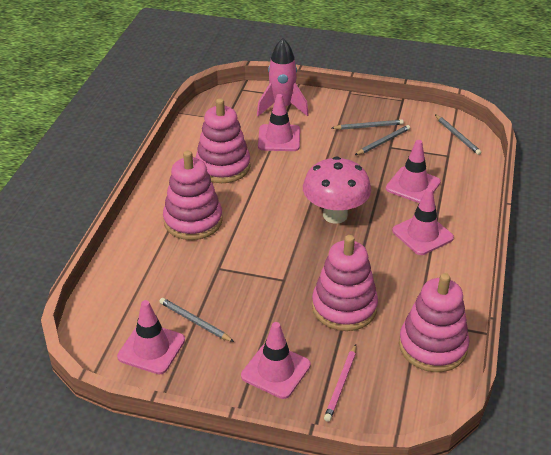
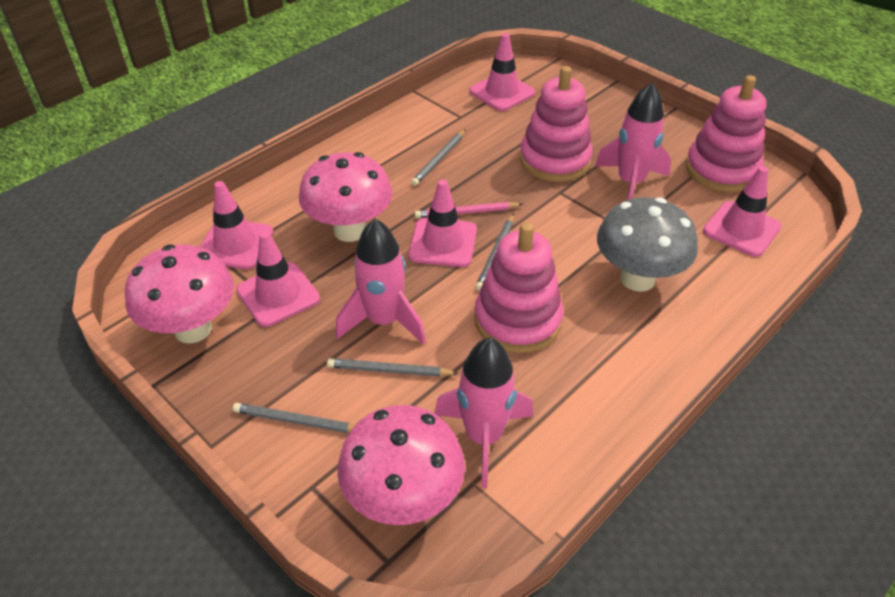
grey mushroom: 0 -> 1
pink mushroom: 1 -> 3
pink rocket: 1 -> 3
pink stacking toy: 4 -> 3

